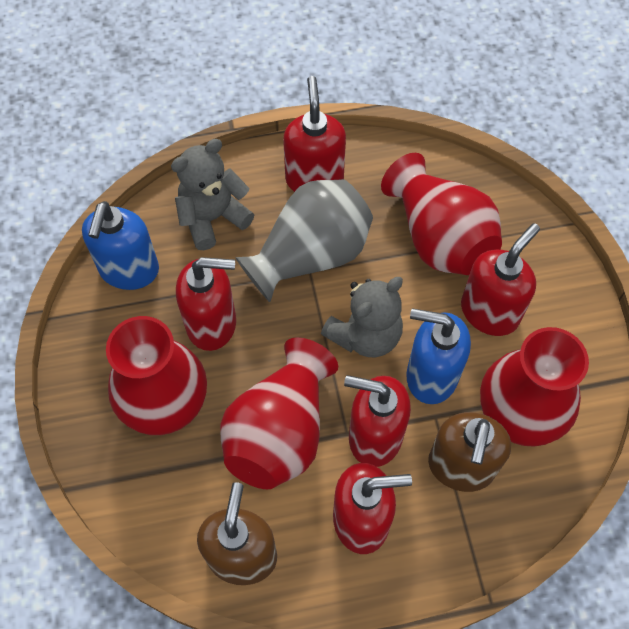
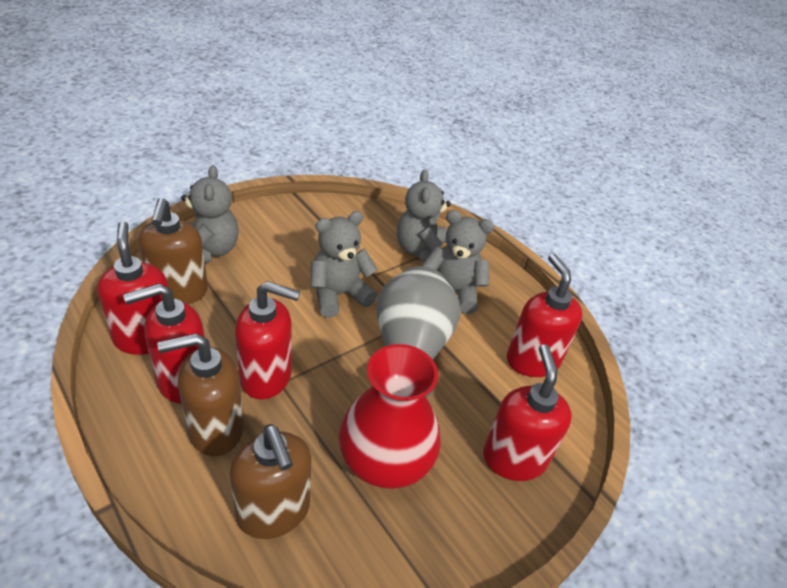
blue soap dispenser: 2 -> 0
brown soap dispenser: 2 -> 3
grey teddy bear: 2 -> 4
red vase: 4 -> 1

